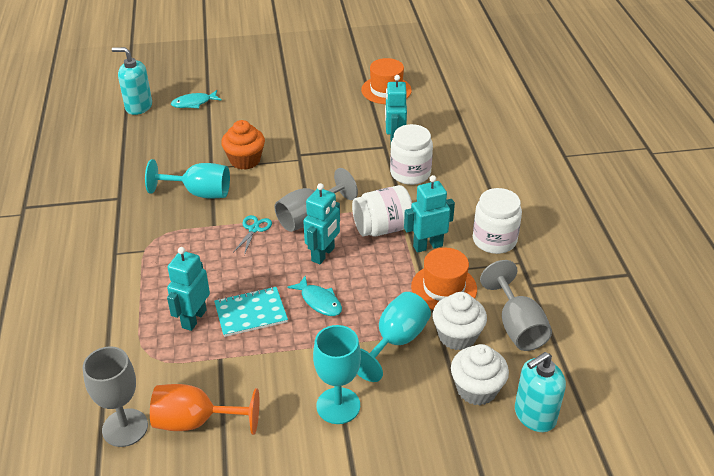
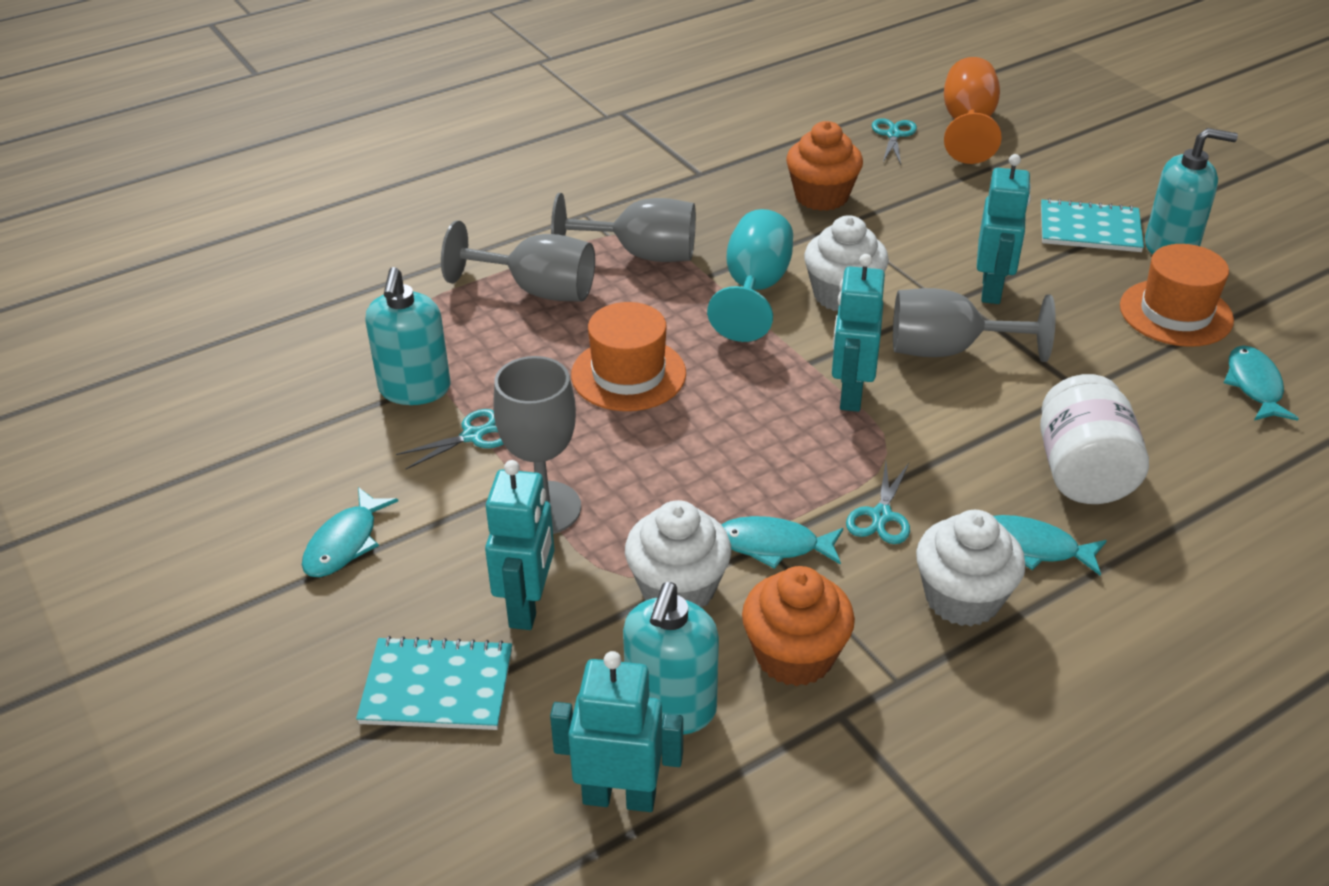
grey goblet: 3 -> 4
orange cupcake: 1 -> 2
turquoise fish: 2 -> 4
turquoise goblet: 3 -> 1
turquoise notebook: 1 -> 2
turquoise scissors: 1 -> 3
turquoise soap dispenser: 2 -> 3
white cupcake: 2 -> 3
white jar: 3 -> 1

